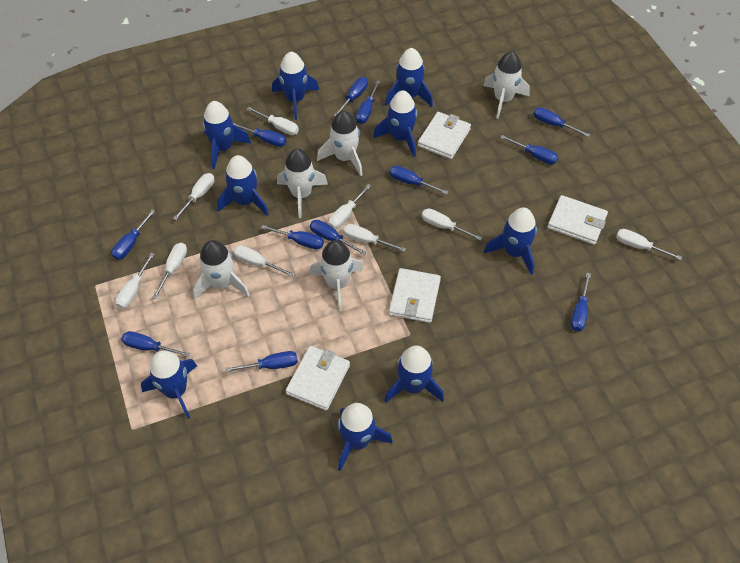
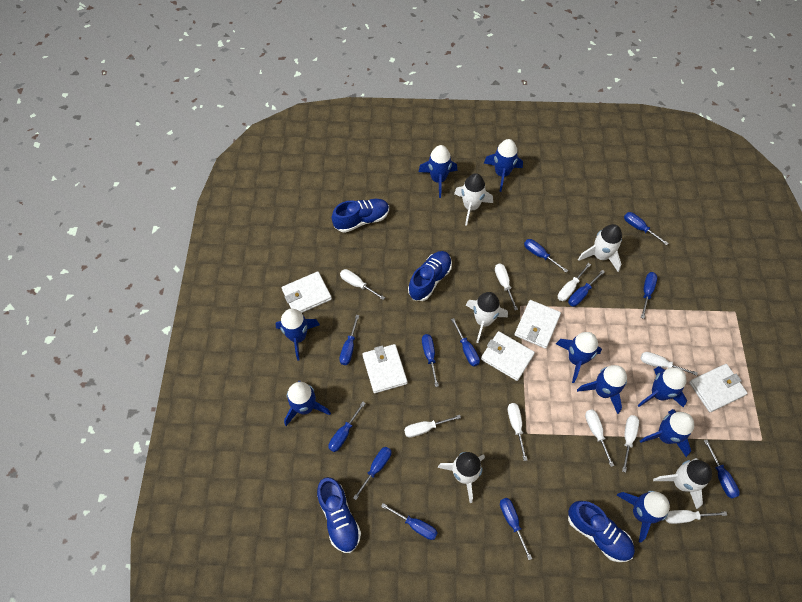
blue shoe: 0 -> 4
white wallet: 4 -> 5

